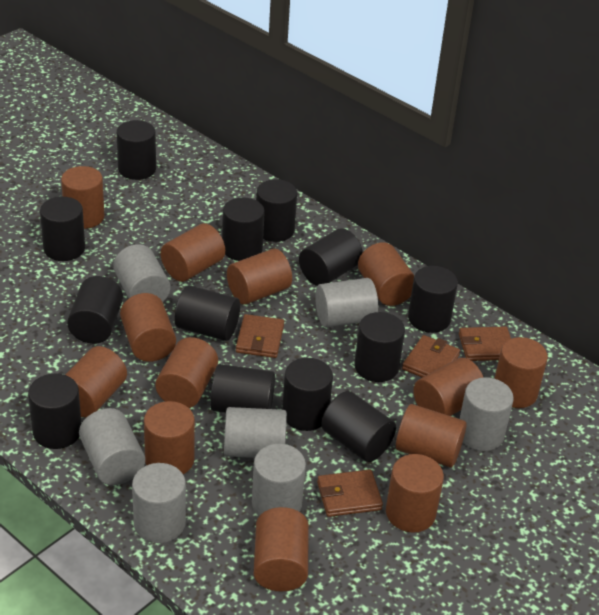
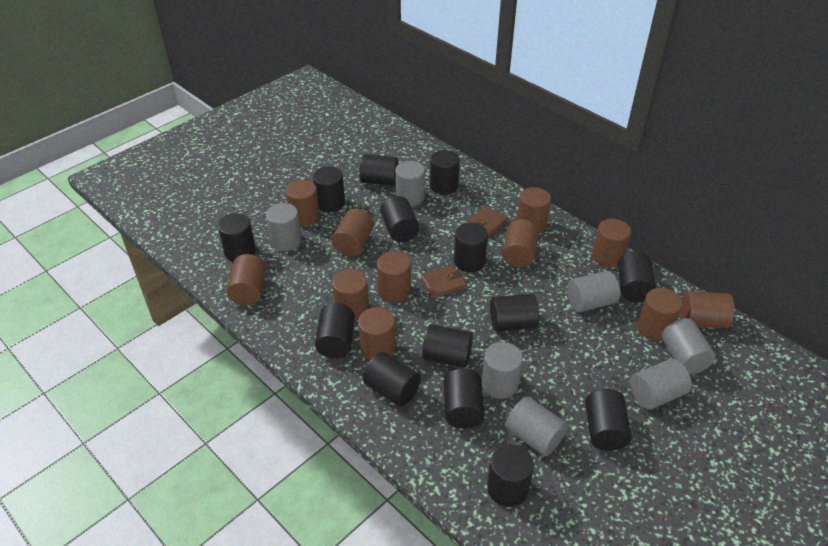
black cylinder: 13 -> 14
brown cylinder: 13 -> 11
brown wallet: 4 -> 2

